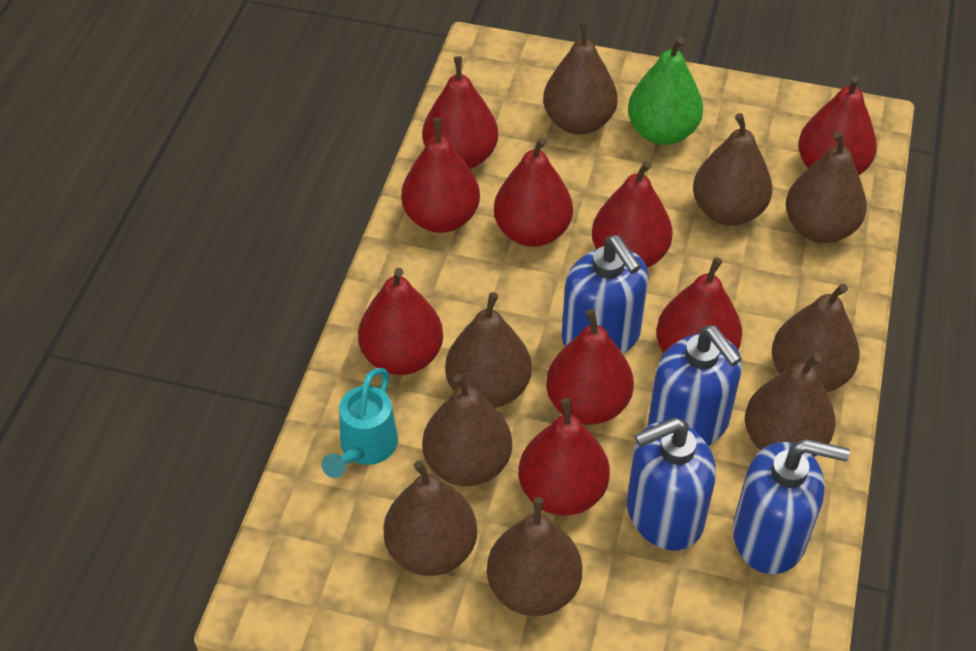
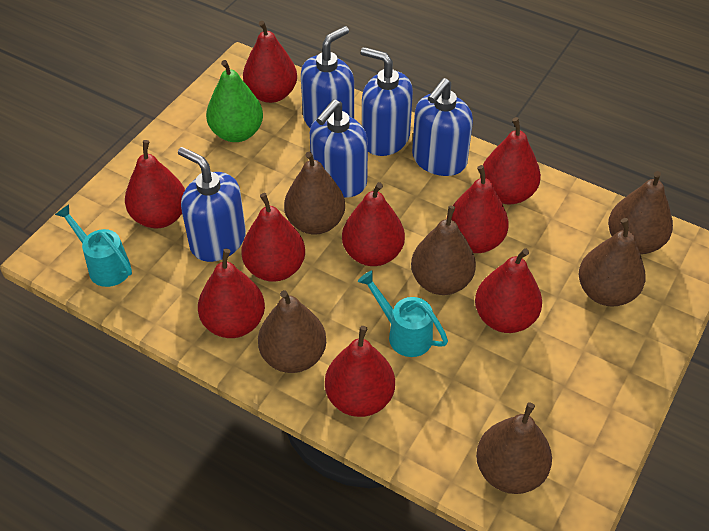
blue soap dispenser: 4 -> 5
brown pear: 9 -> 6
turquoise watering can: 1 -> 2

